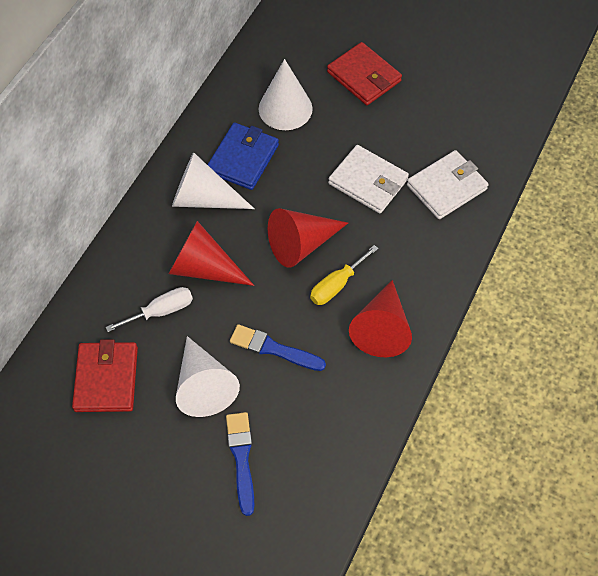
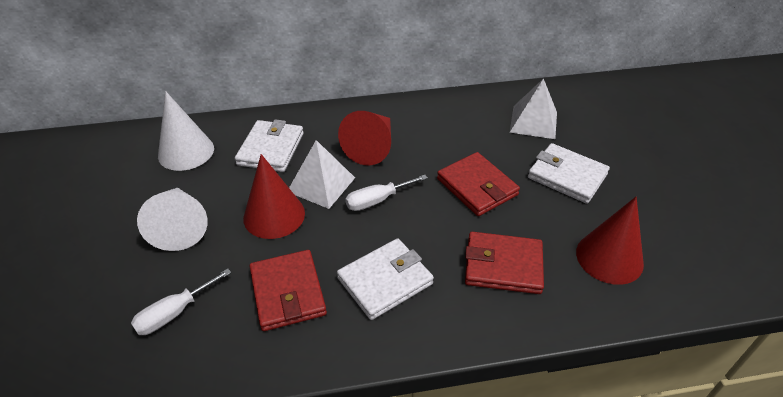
blue brush: 2 -> 0
blue wallet: 1 -> 0
red wallet: 2 -> 3
white cone: 3 -> 2
white pyramid: 0 -> 2
white screwdriver: 1 -> 2
white wallet: 2 -> 3
yellow screwdriver: 1 -> 0

